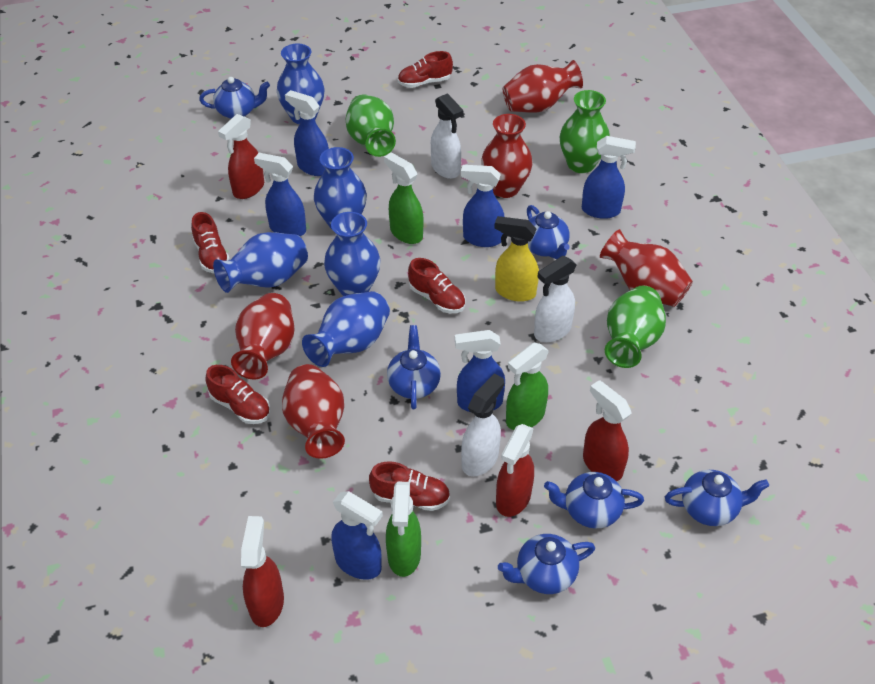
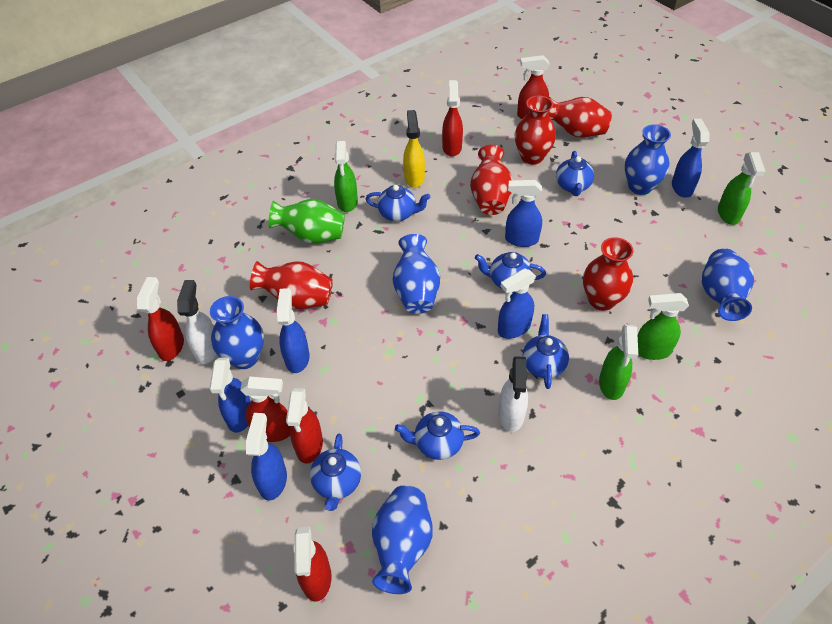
green spray bottle: 3 -> 4
green vase: 3 -> 1
red shoe: 5 -> 0
red spray bottle: 4 -> 6
white spray bottle: 3 -> 2

